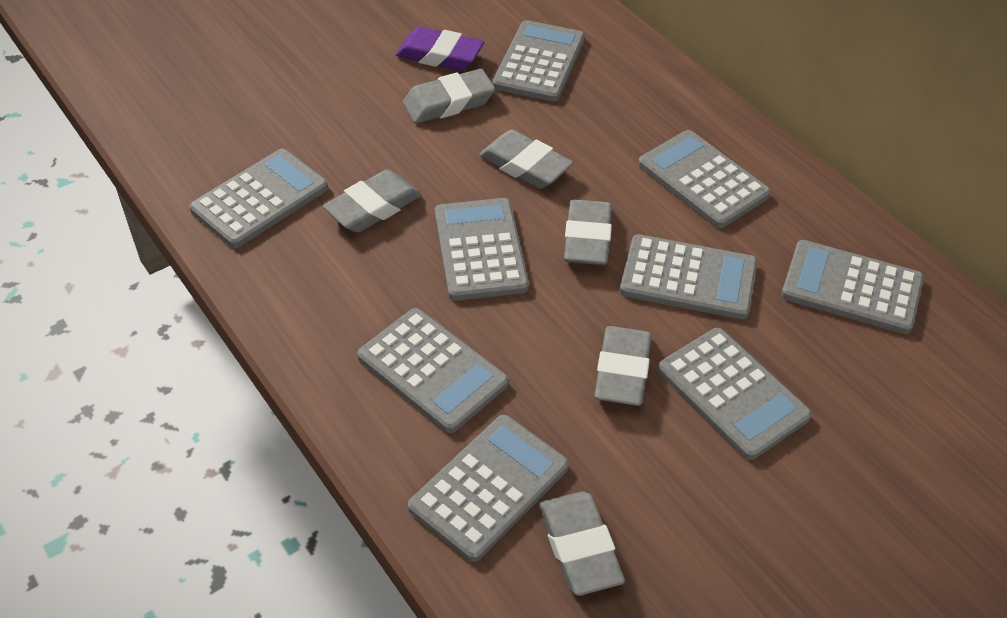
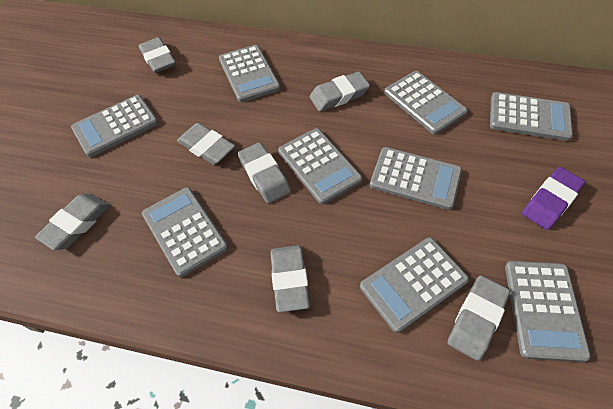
grey eraser: 6 -> 7

